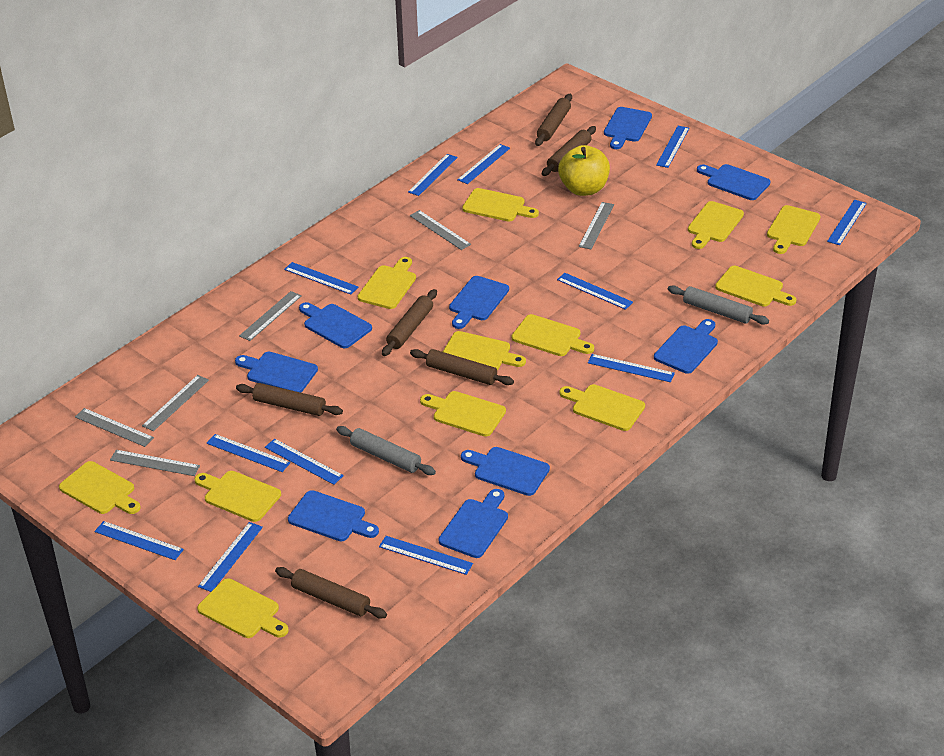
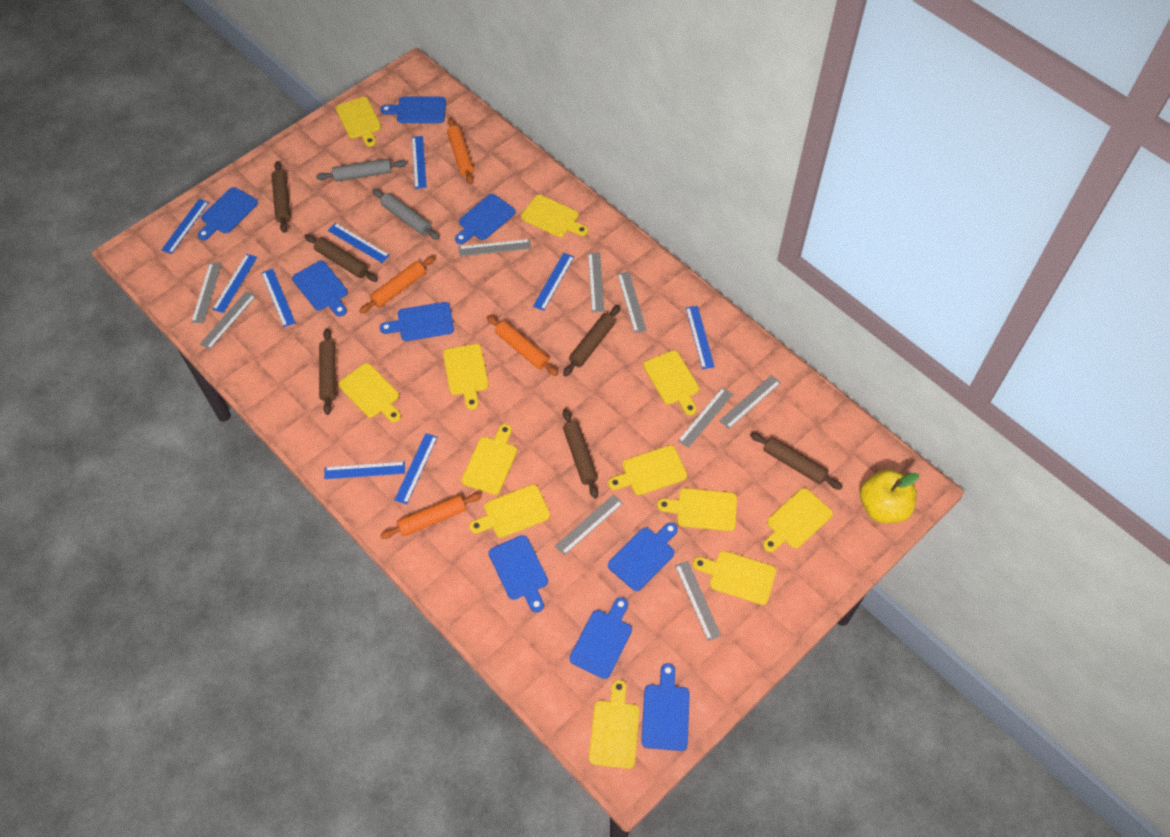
blue ruler: 12 -> 9
grey ruler: 6 -> 9
orange rolling pin: 0 -> 4

